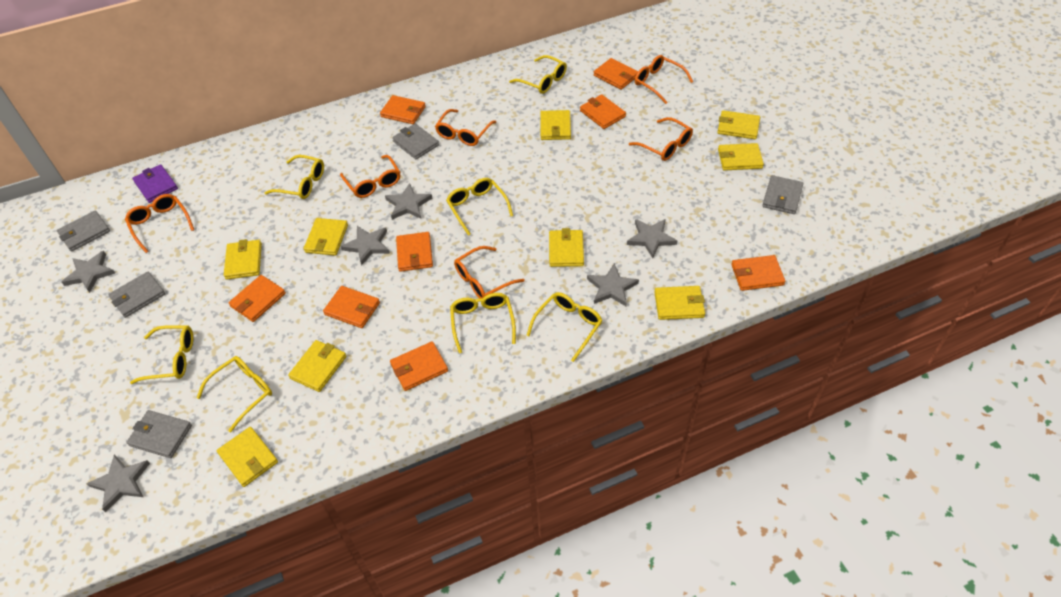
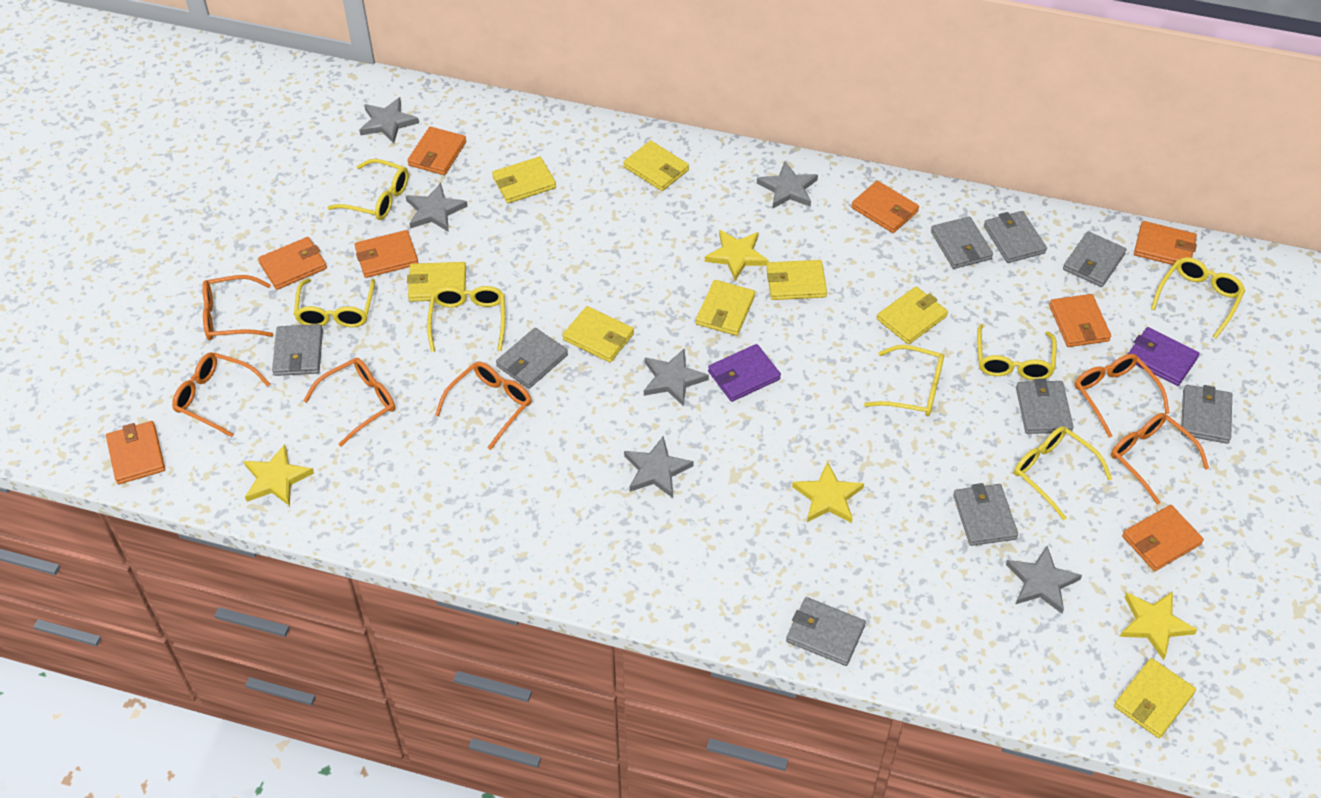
grey wallet: 5 -> 9
purple wallet: 1 -> 2
yellow star: 0 -> 4
yellow wallet: 9 -> 8

